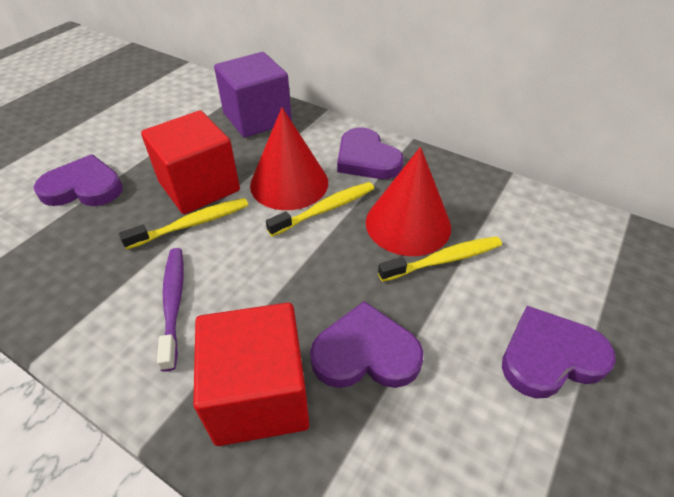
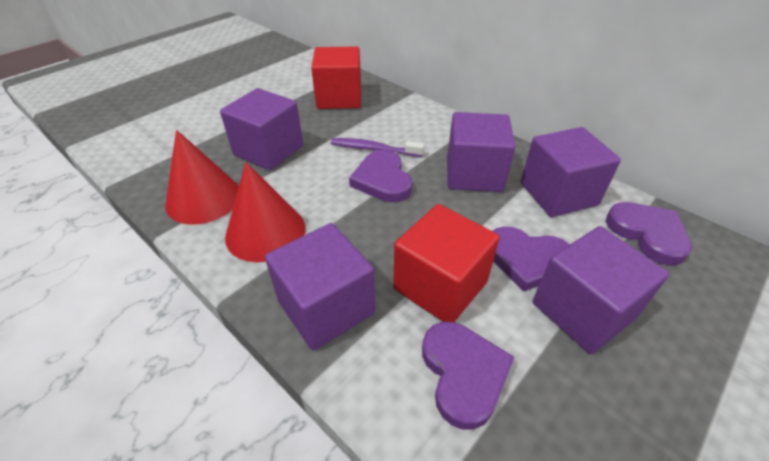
purple cube: 1 -> 5
yellow toothbrush: 3 -> 0

